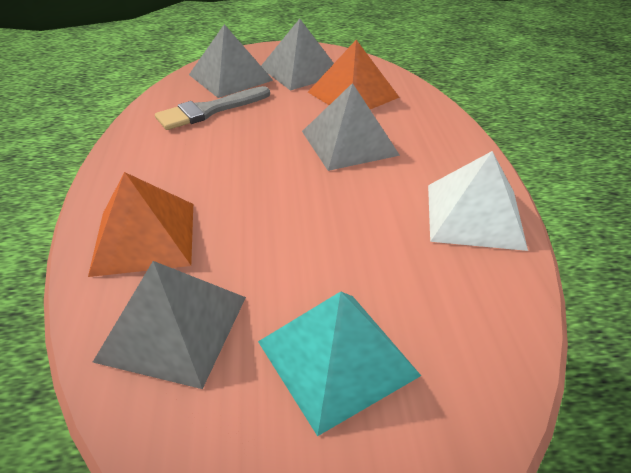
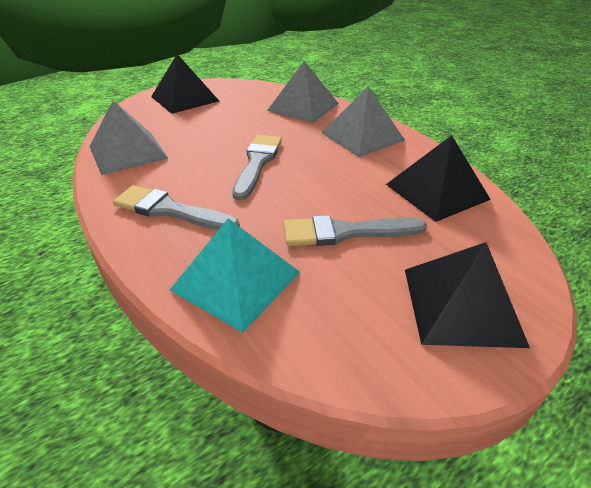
black pyramid: 0 -> 3
grey brush: 1 -> 3
grey pyramid: 4 -> 3
orange pyramid: 2 -> 0
white pyramid: 1 -> 0

